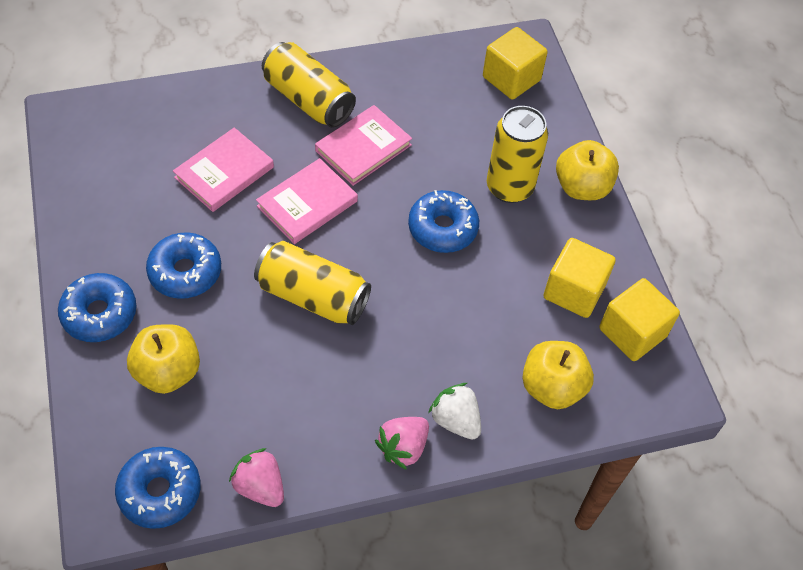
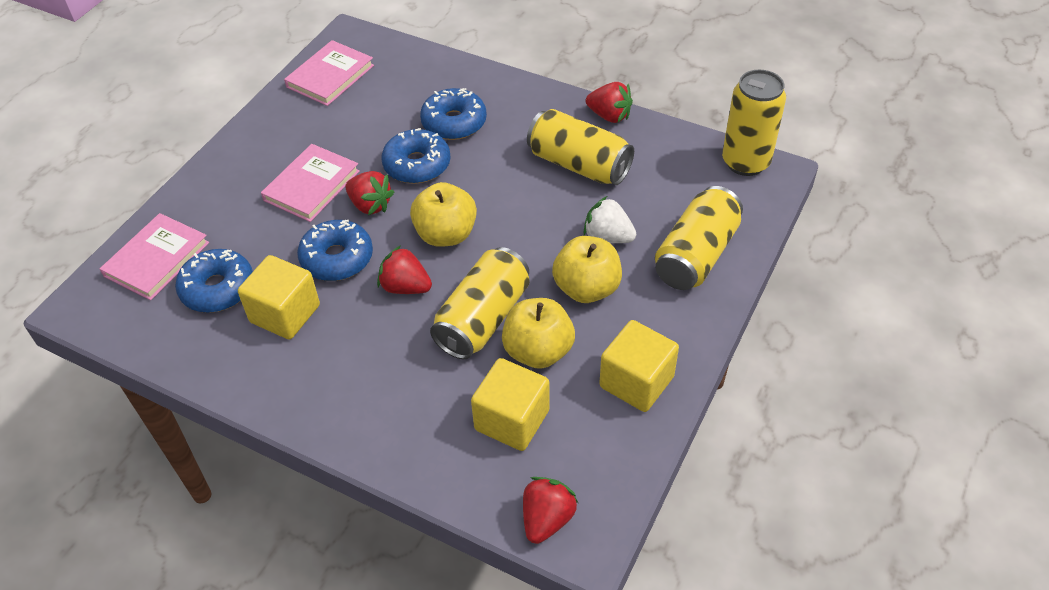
pink strawberry: 2 -> 0
red strawberry: 0 -> 4
yellow can: 3 -> 4

